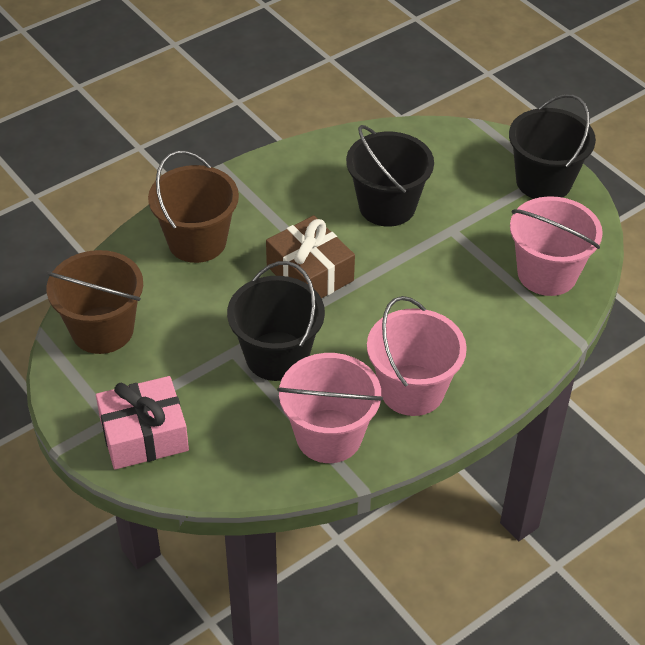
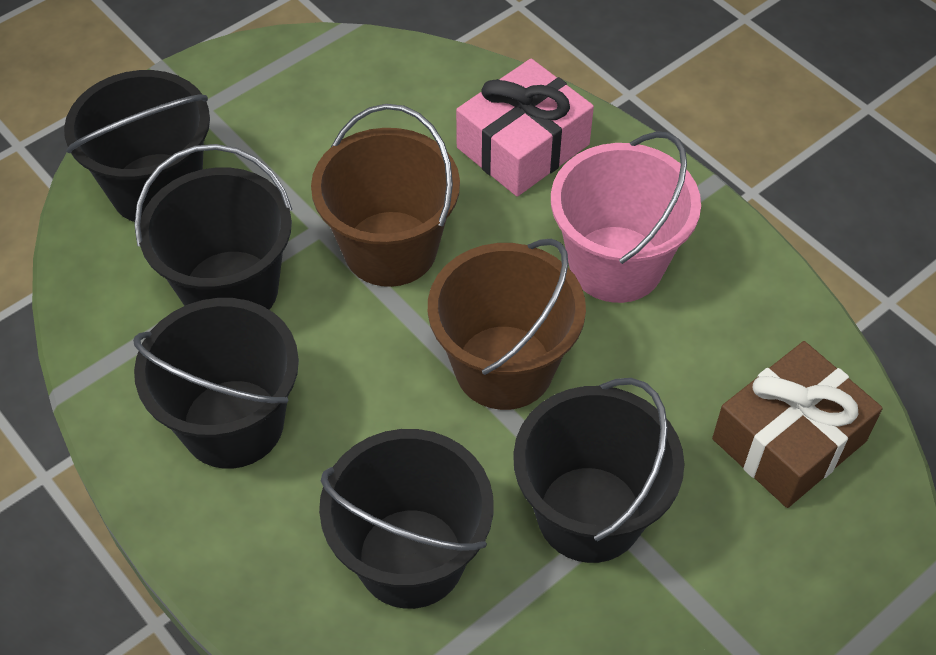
black bucket: 3 -> 5
pink bucket: 3 -> 1

